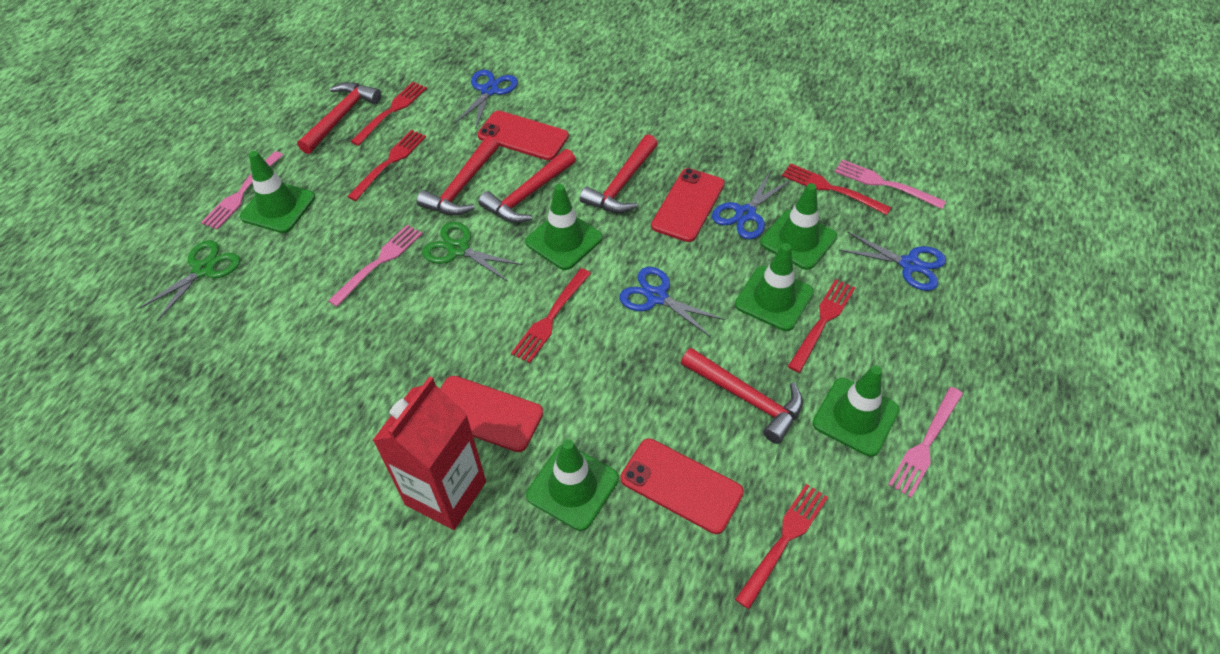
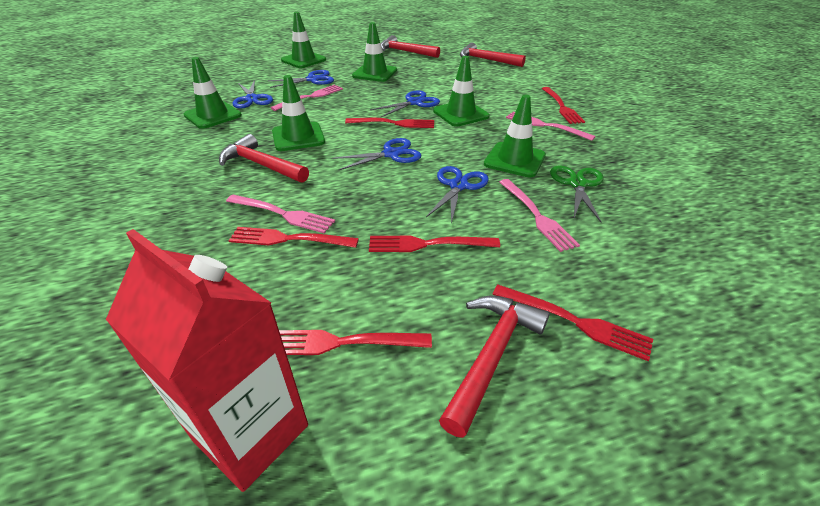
blue scissors: 4 -> 5
green scissors: 2 -> 1
red hammer: 5 -> 4
red phone: 4 -> 0

